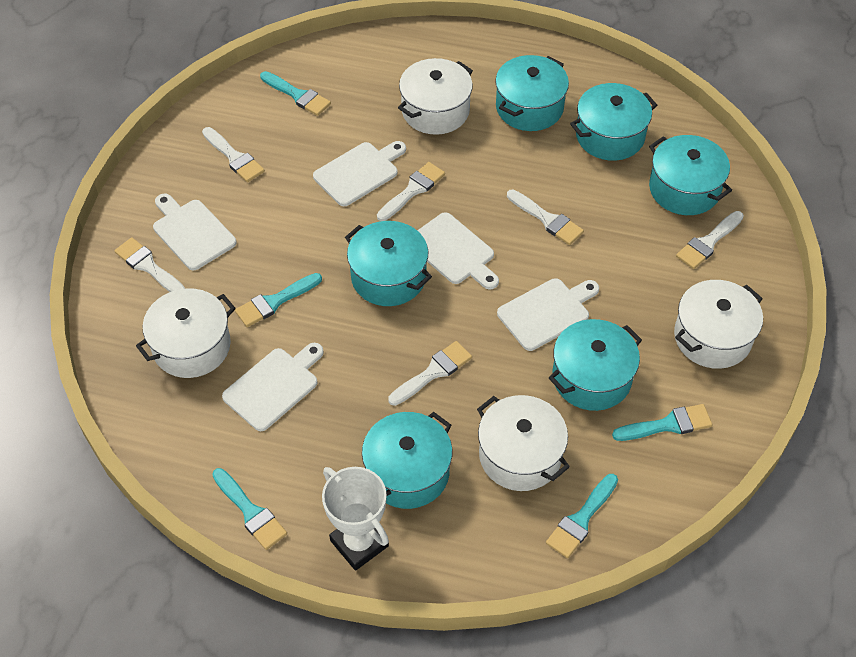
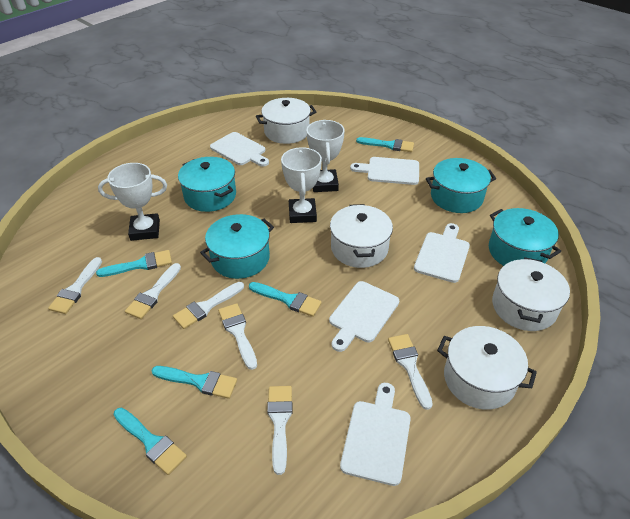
turquoise pot: 6 -> 4
white trophy: 1 -> 3

